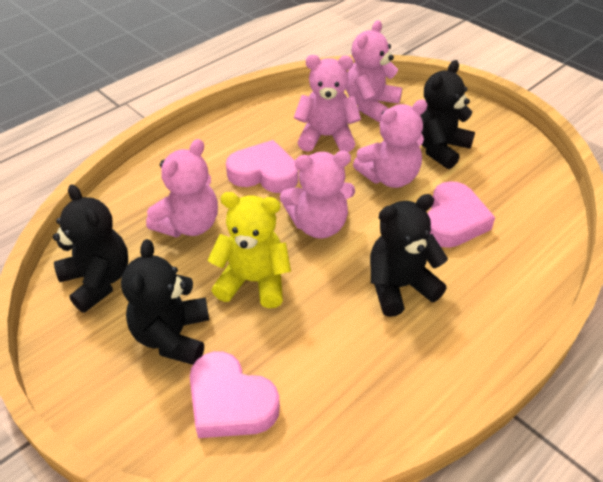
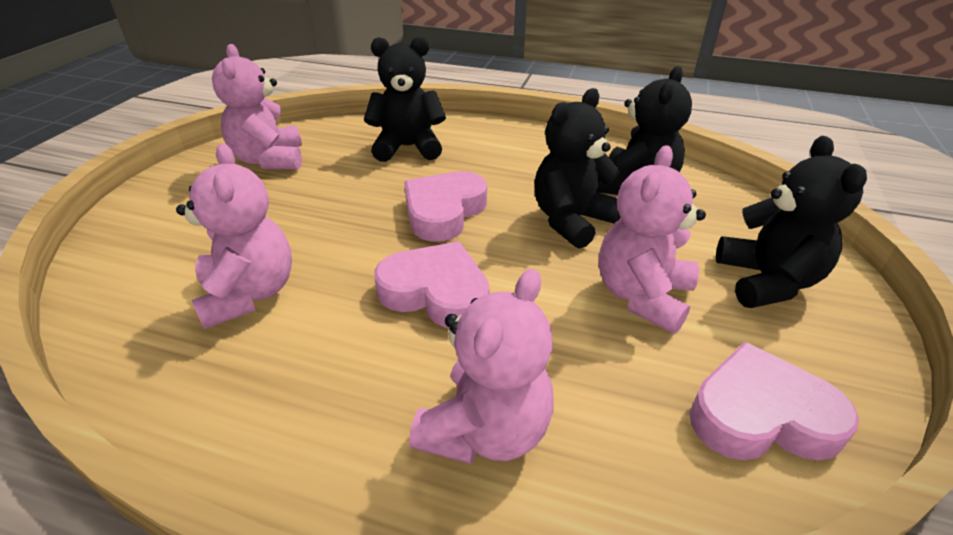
pink teddy bear: 5 -> 4
yellow teddy bear: 1 -> 0

